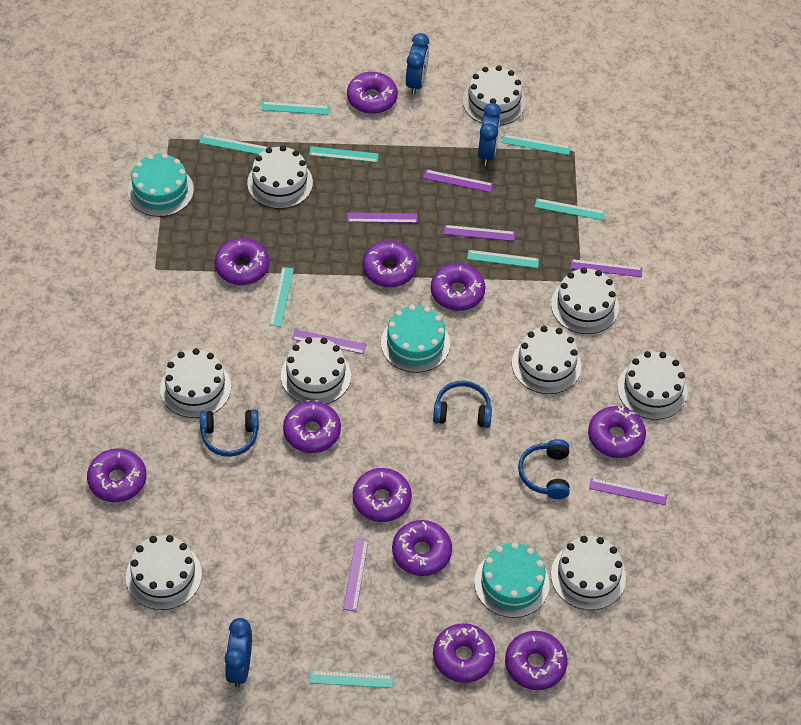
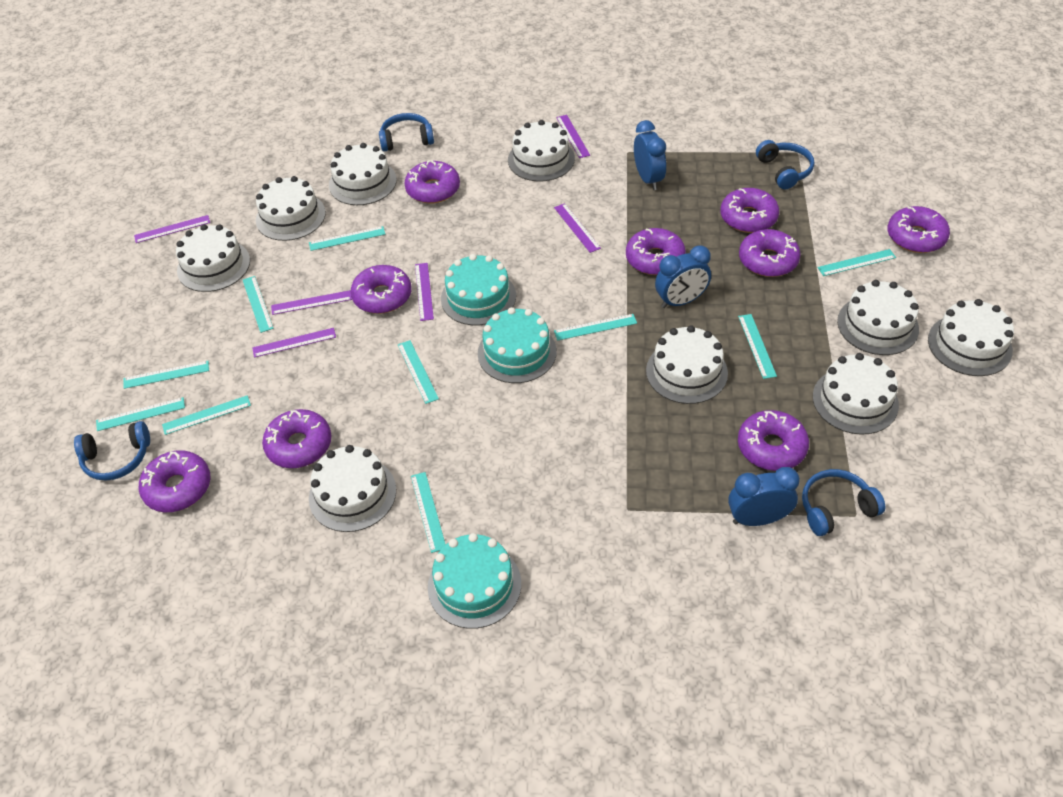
blue headphones: 3 -> 4
purple donut: 11 -> 9
purple ruler: 7 -> 6
turquoise ruler: 8 -> 10

